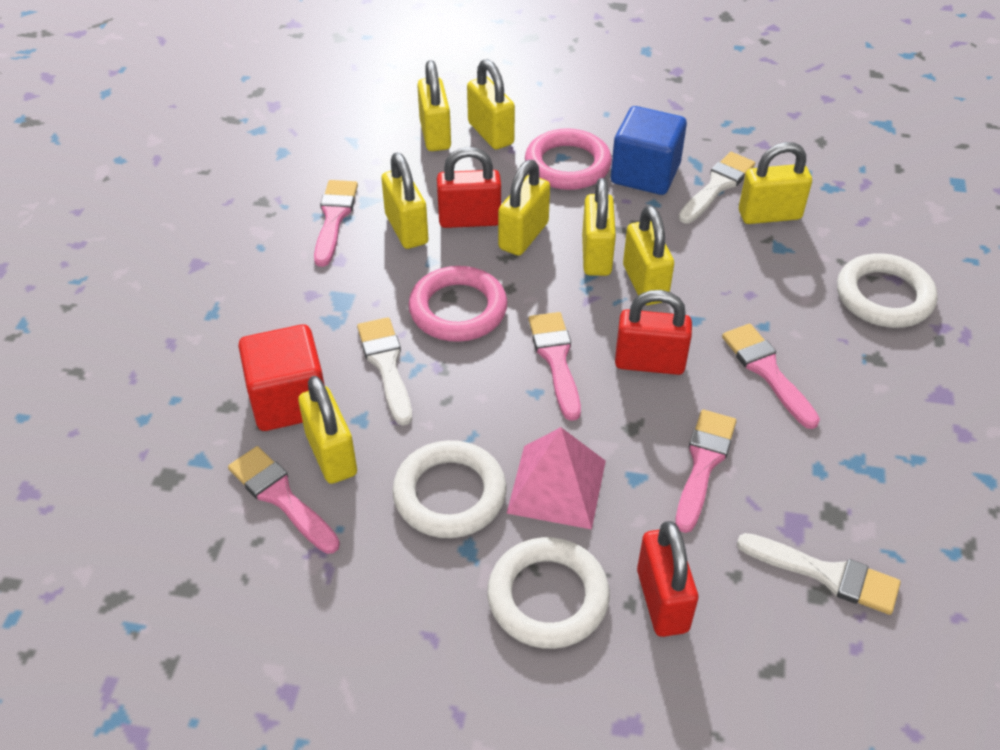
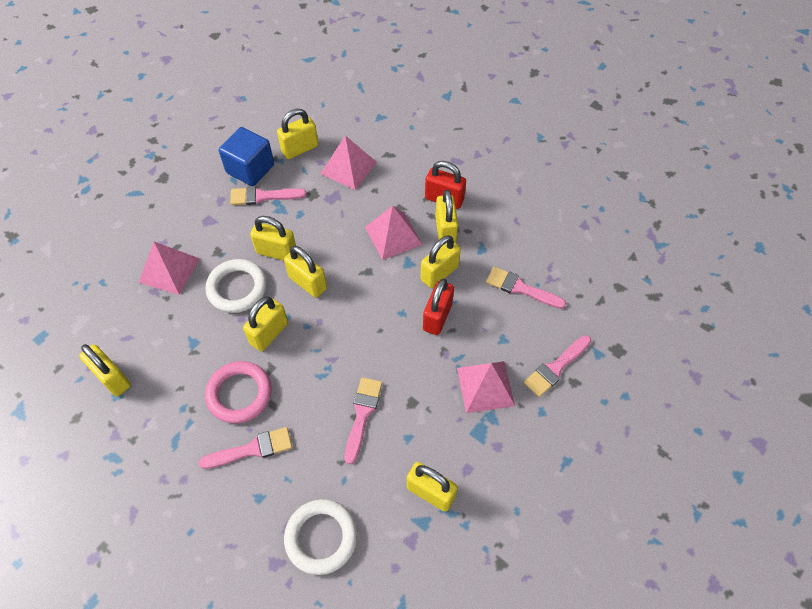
pink pyramid: 1 -> 4
pink ring: 2 -> 1
red cube: 1 -> 0
red padlock: 3 -> 2
white brush: 3 -> 0
white ring: 3 -> 2

